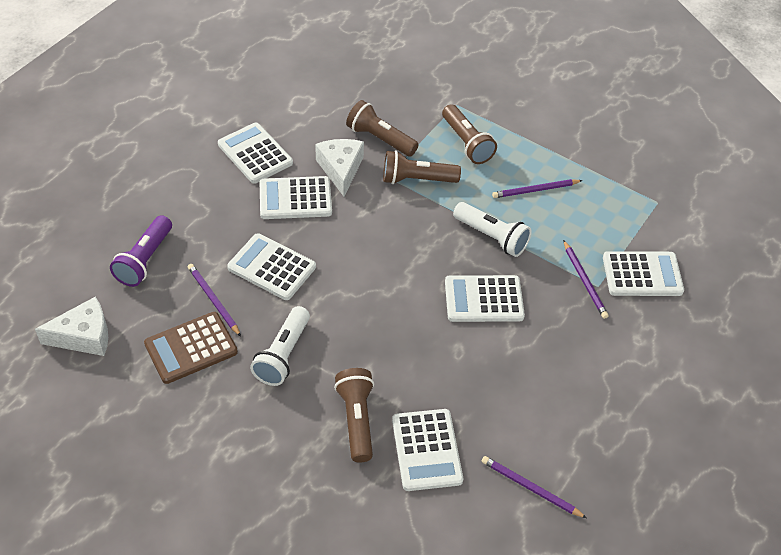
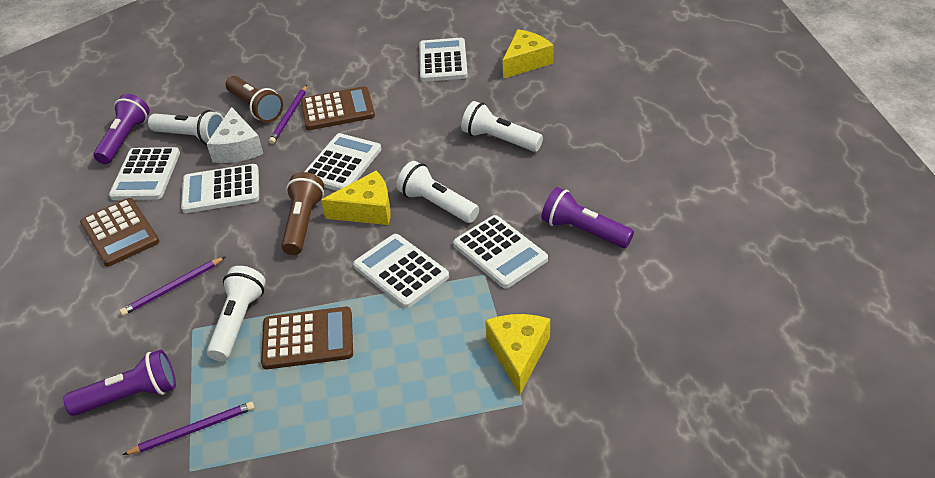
brown calculator: 1 -> 3
brown flashlight: 4 -> 2
purple flashlight: 1 -> 3
purple pencil: 4 -> 3
white cheese: 2 -> 1
white flashlight: 2 -> 4
yellow cheese: 0 -> 3

